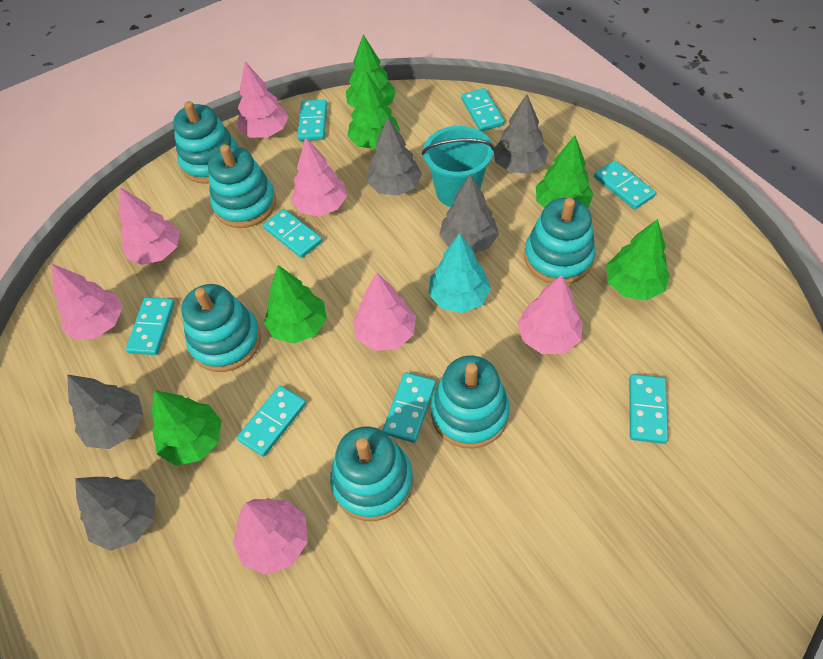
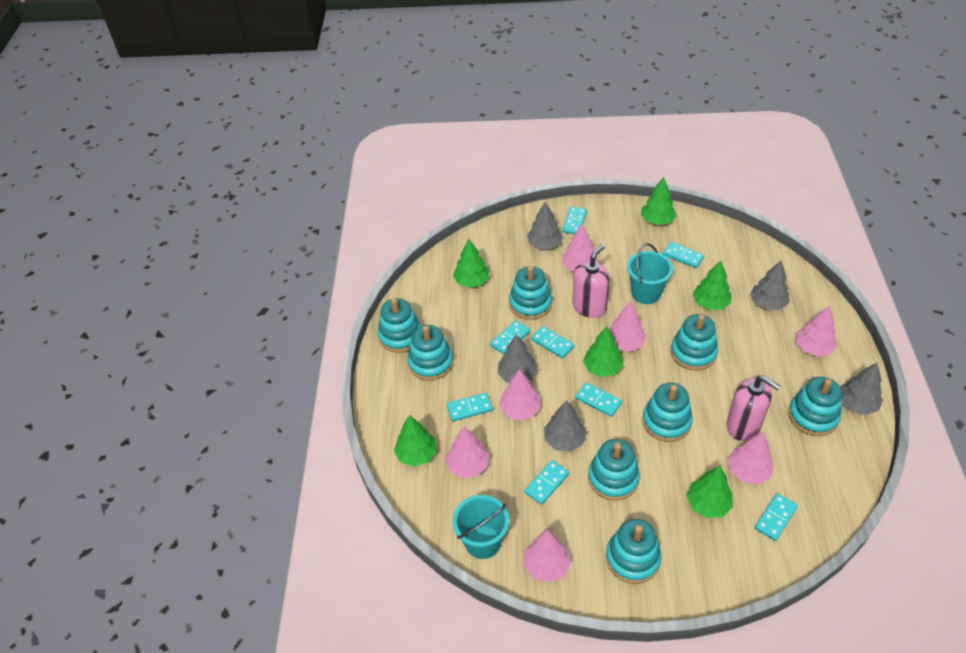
pink soap dispenser: 0 -> 2
turquoise bucket: 1 -> 2
turquoise stacking toy: 6 -> 8
turquoise tree: 1 -> 0

